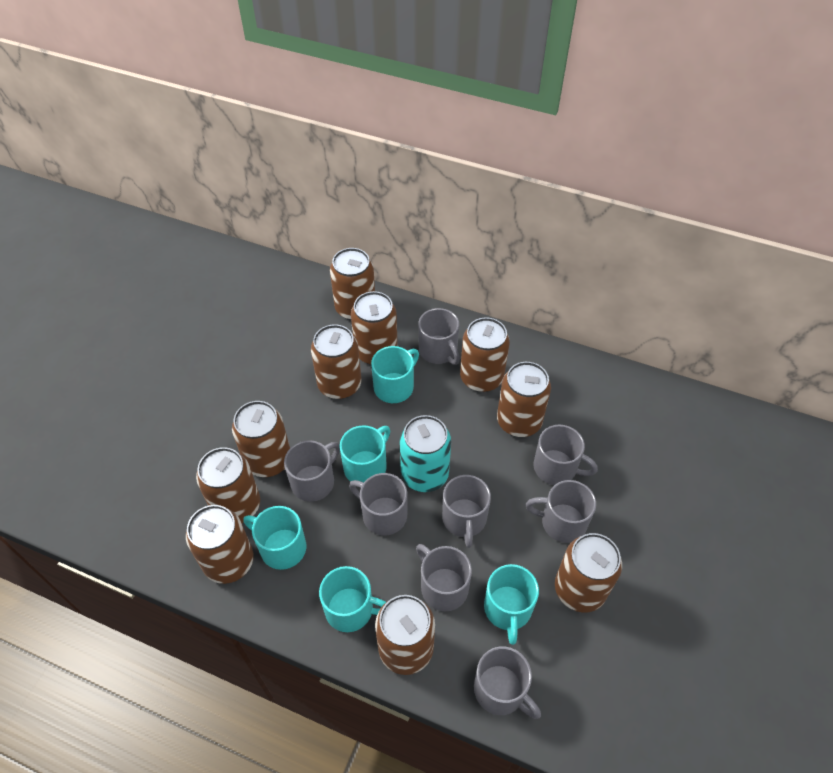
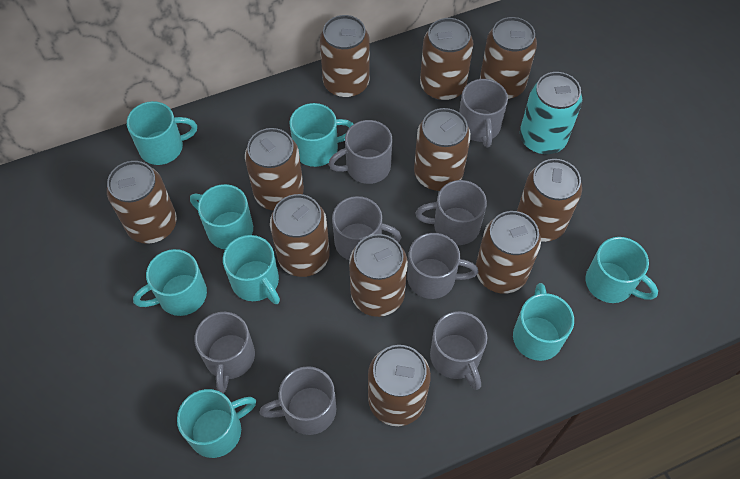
brown can: 10 -> 11
turquoise mug: 5 -> 8

